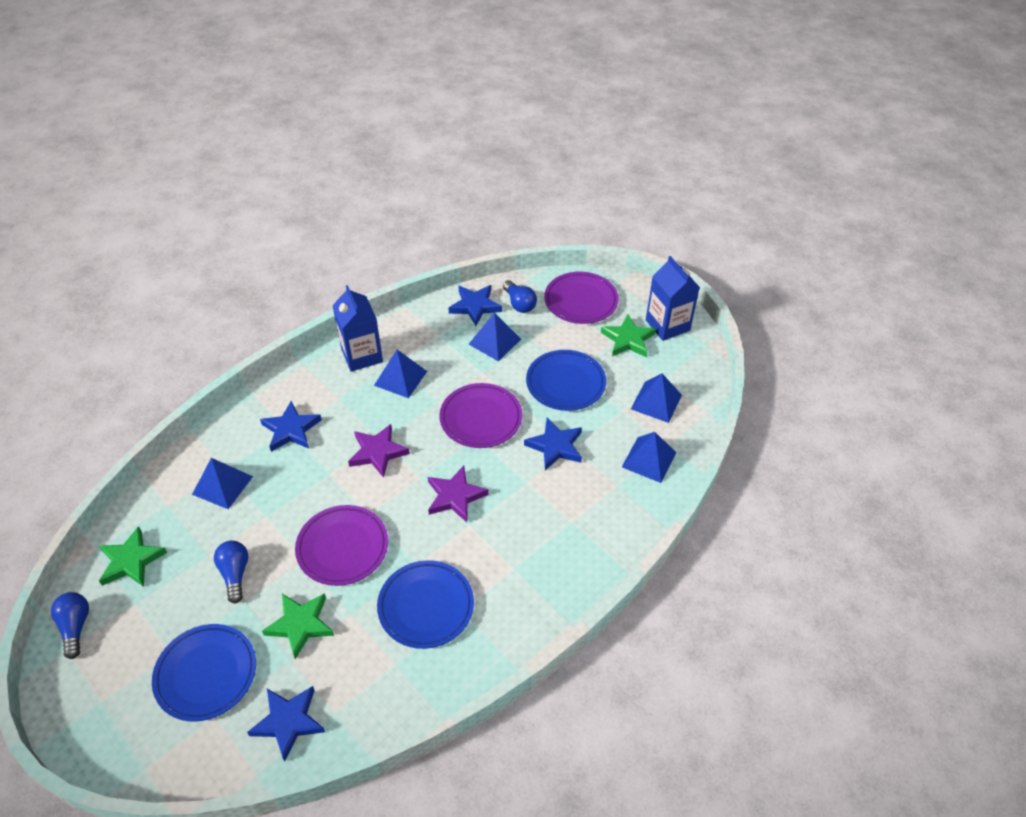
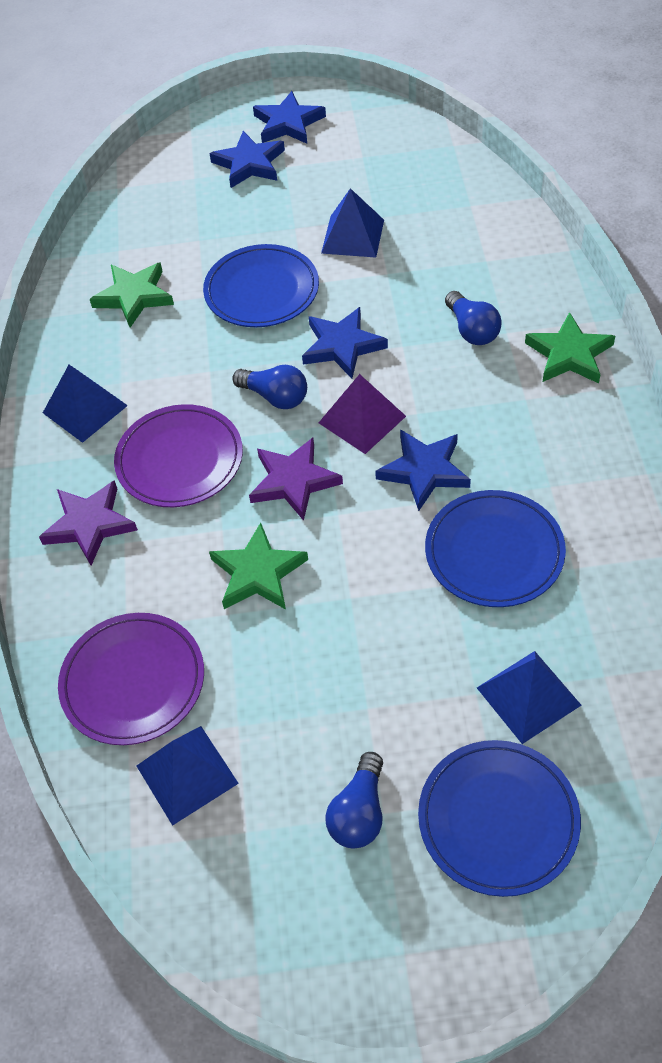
blue carton: 2 -> 0
blue pyramid: 5 -> 4
purple plate: 3 -> 2
purple pyramid: 0 -> 1

